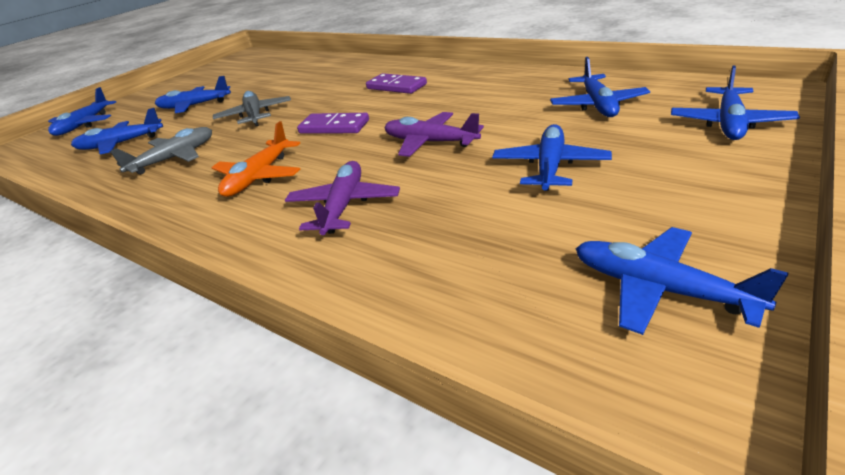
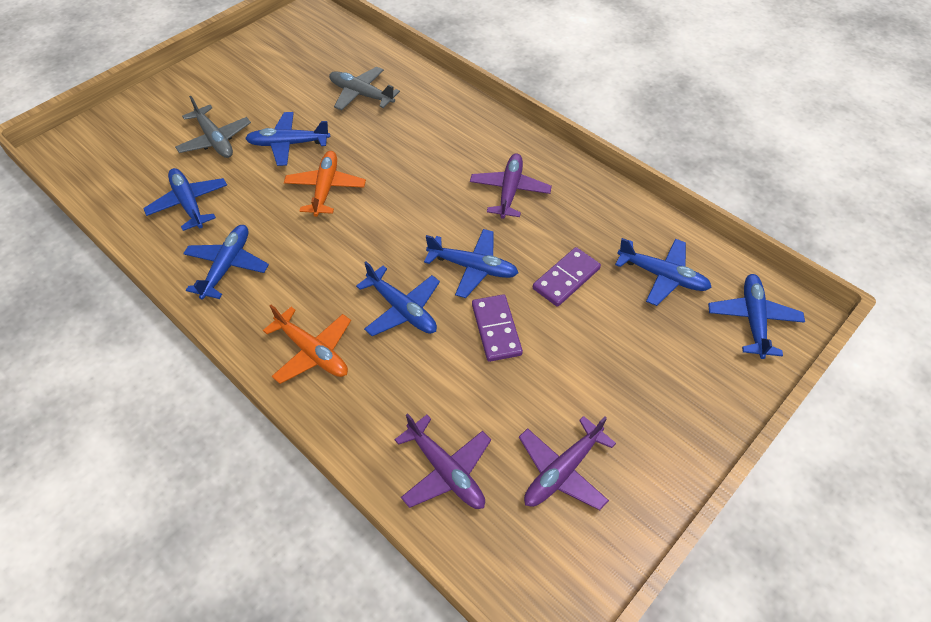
orange plane: 1 -> 2
purple plane: 2 -> 3

